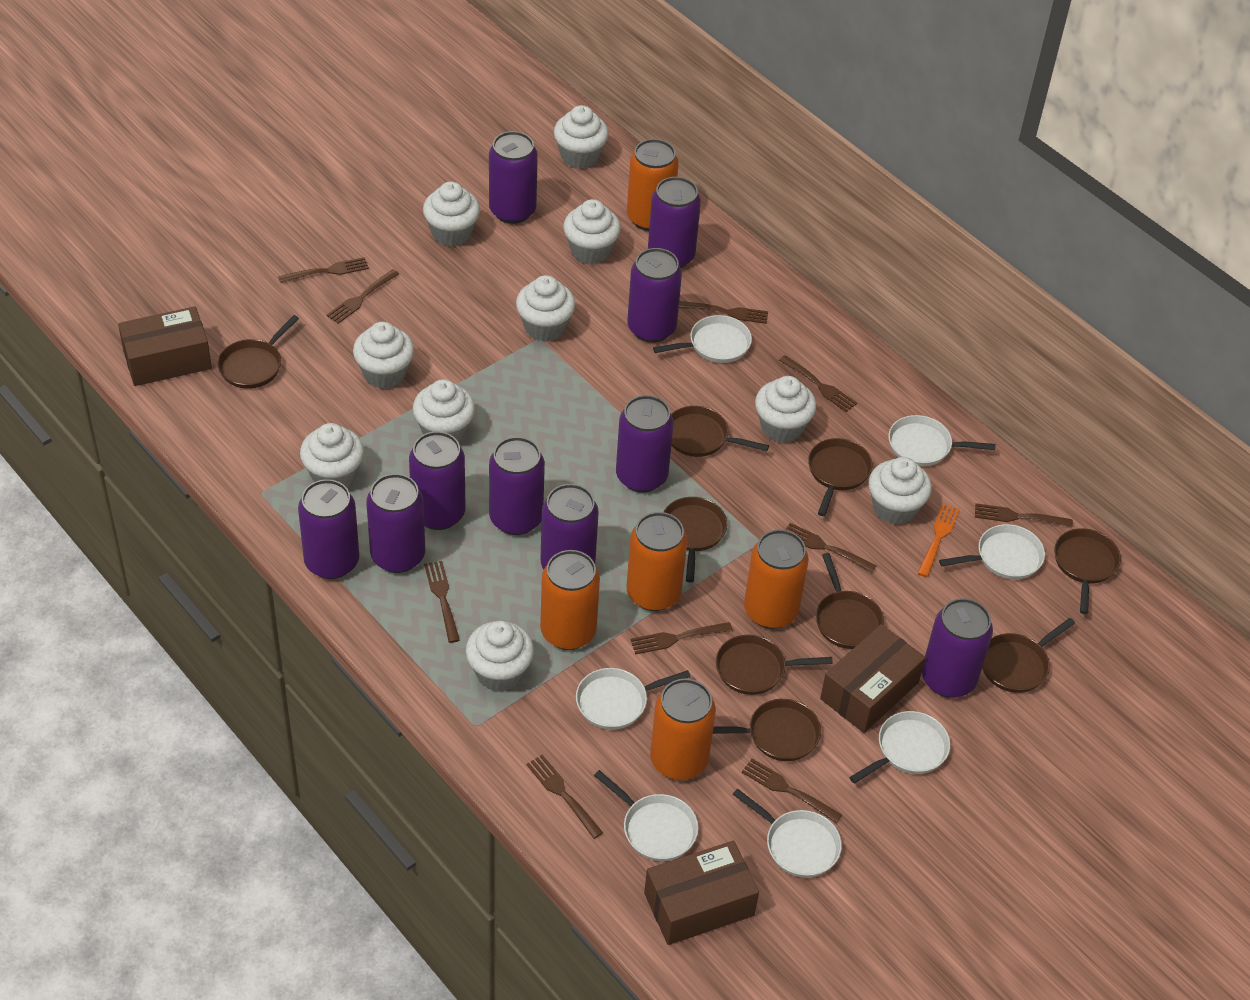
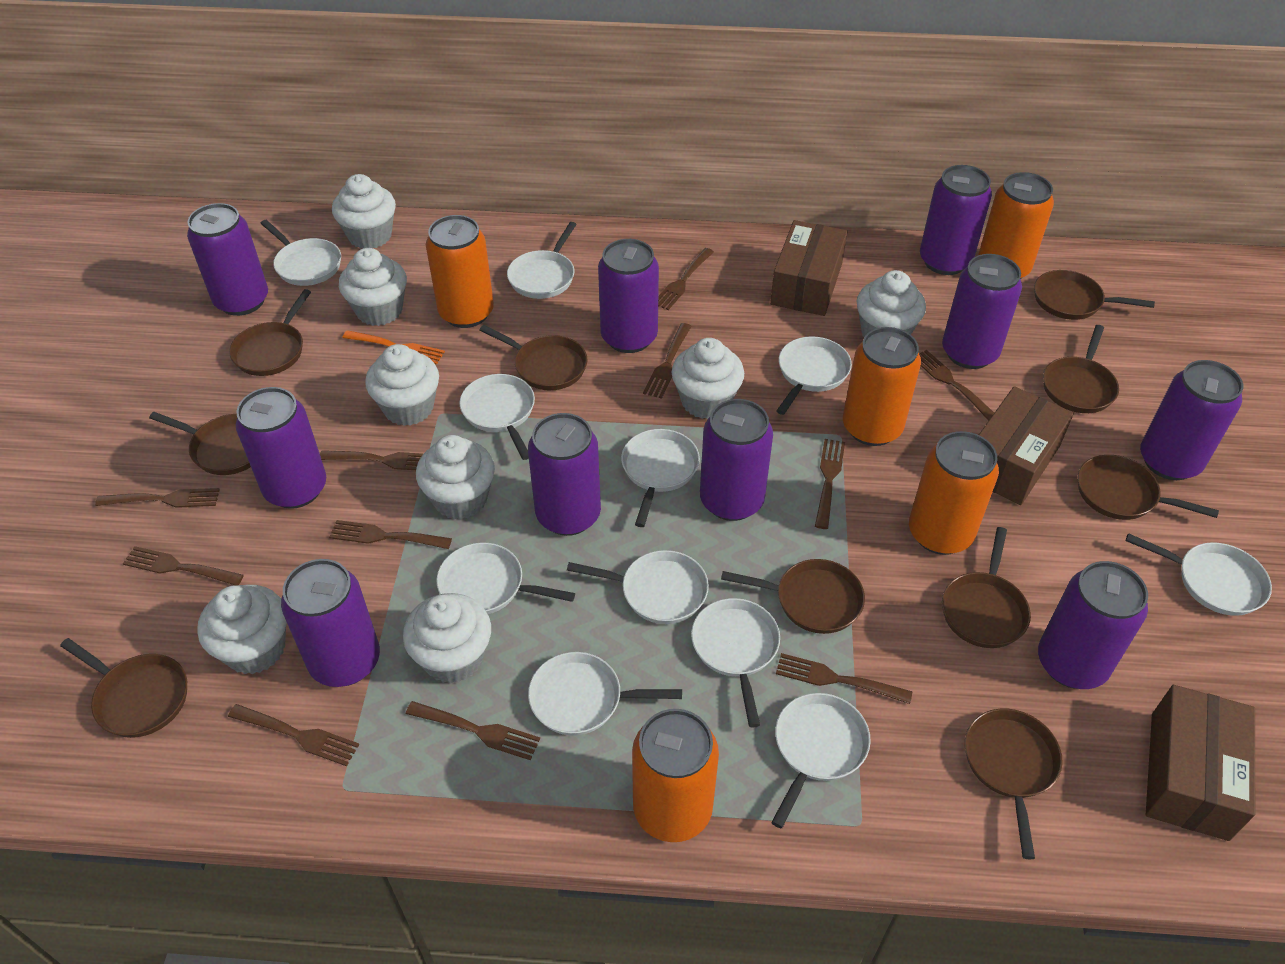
brown fork: 10 -> 11
brown pan: 9 -> 10
white cupcake: 10 -> 8
white pan: 7 -> 11

